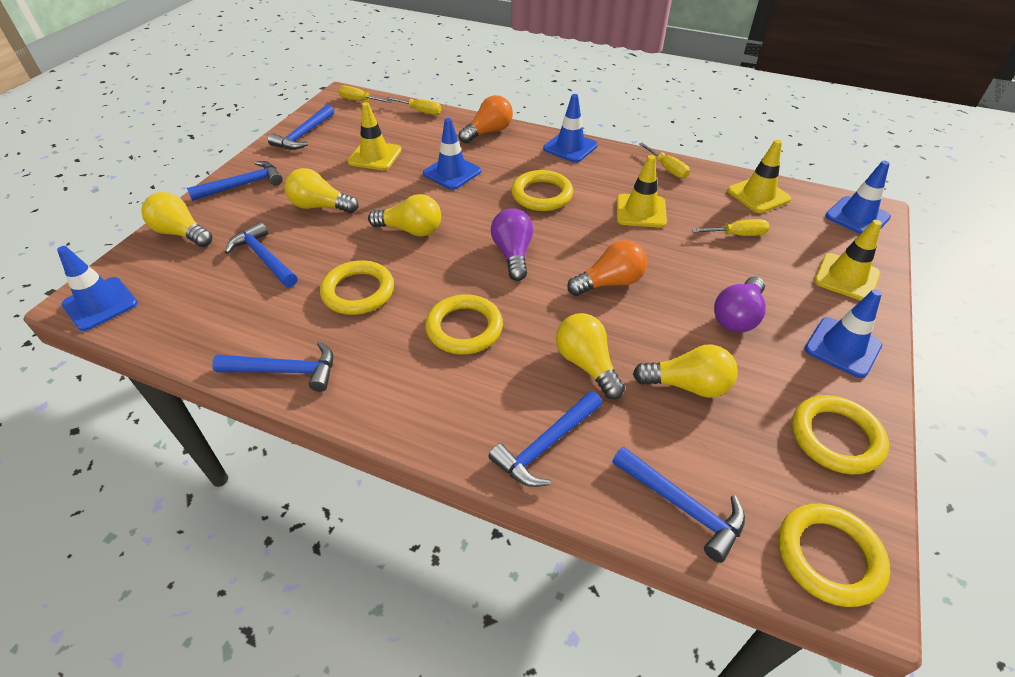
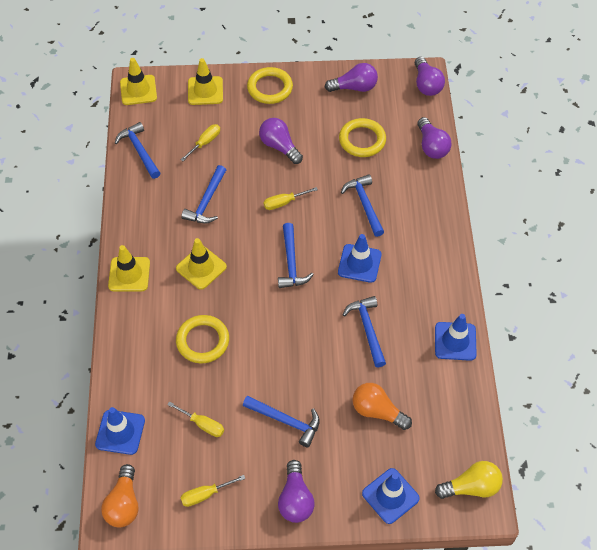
blue traffic cone: 5 -> 4
purple light bulb: 2 -> 5
yellow light bulb: 5 -> 1
yellow ring: 5 -> 3

